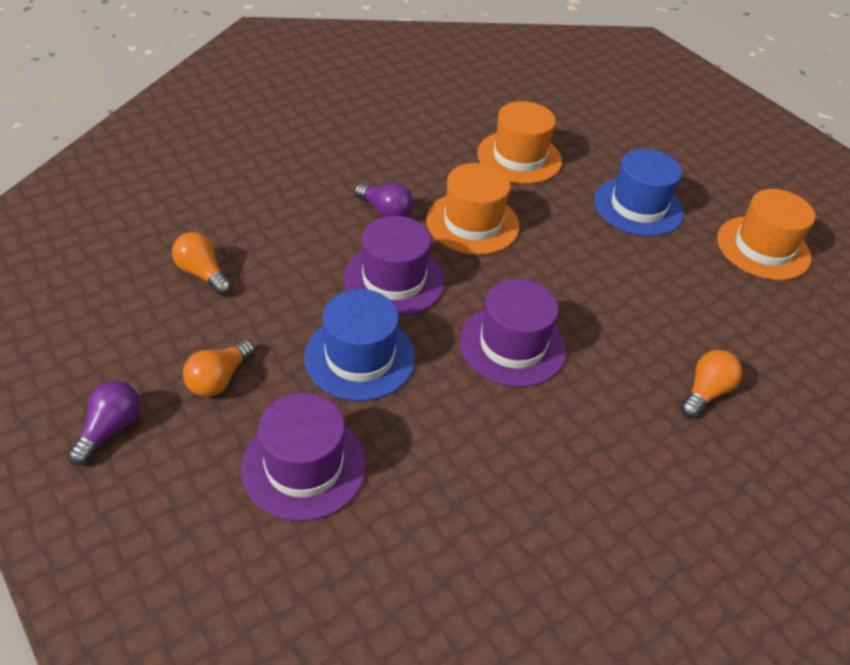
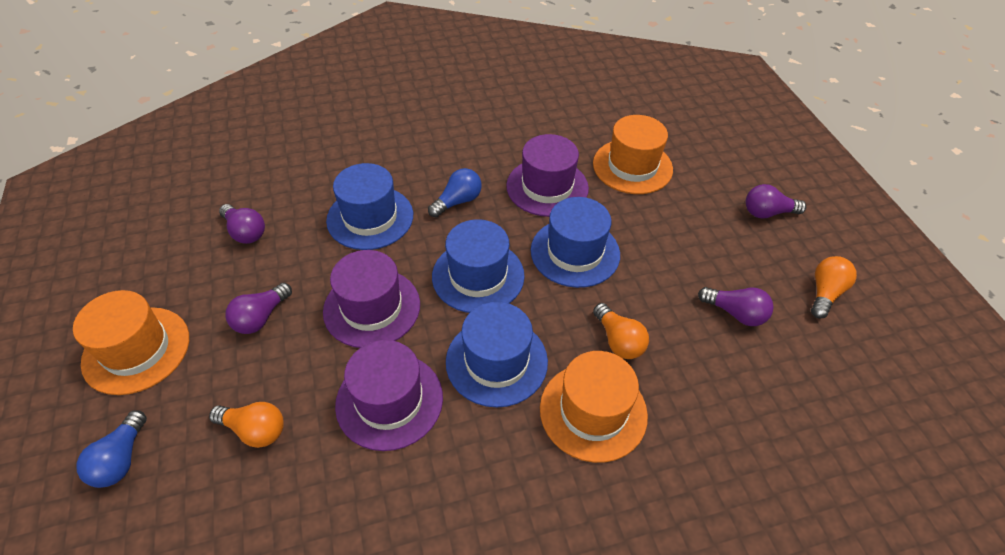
blue hat: 2 -> 4
blue light bulb: 0 -> 2
purple light bulb: 2 -> 4

